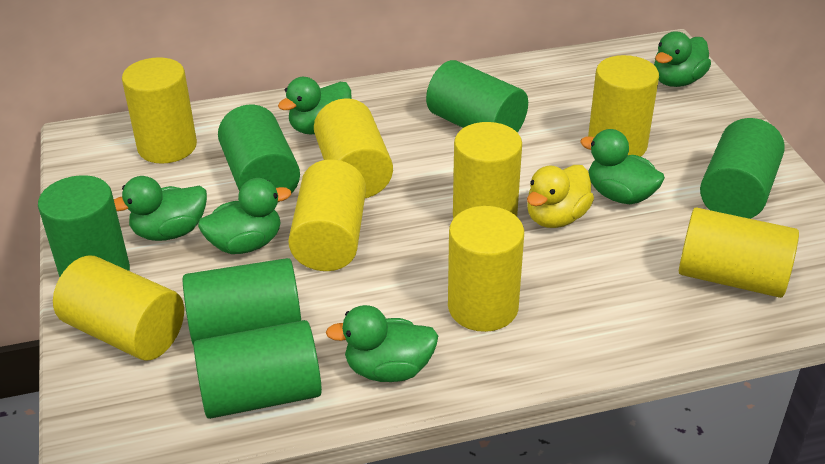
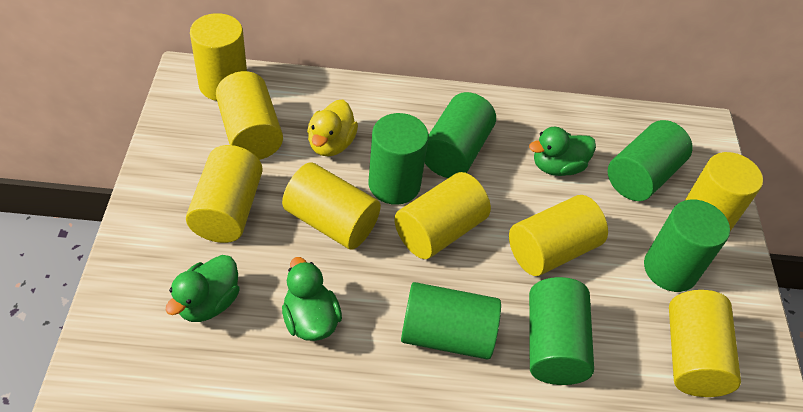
green duck: 6 -> 3

